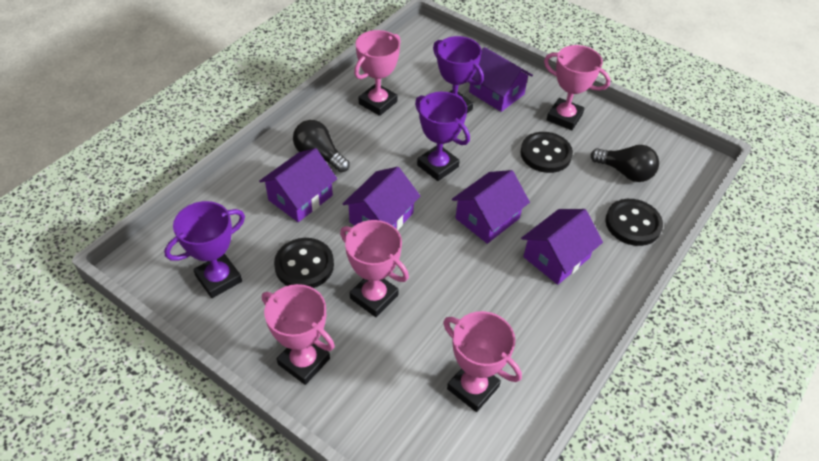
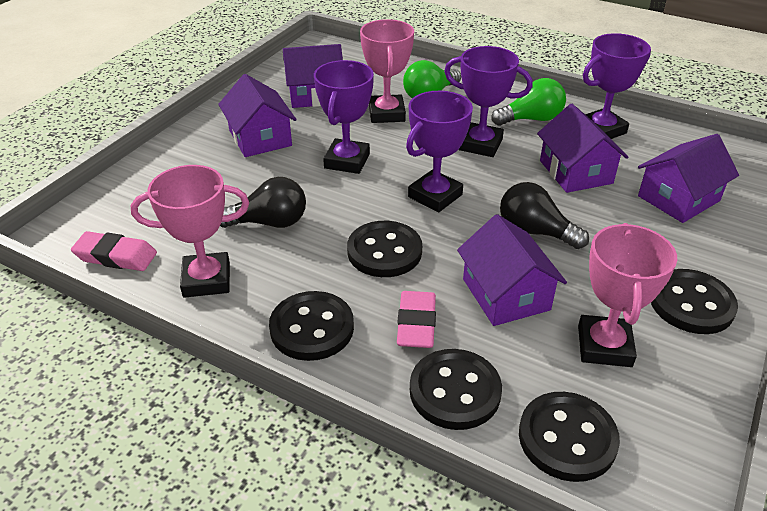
black button: 3 -> 5
green light bulb: 0 -> 2
pink eraser: 0 -> 2
pink trophy: 5 -> 3
purple trophy: 3 -> 4

